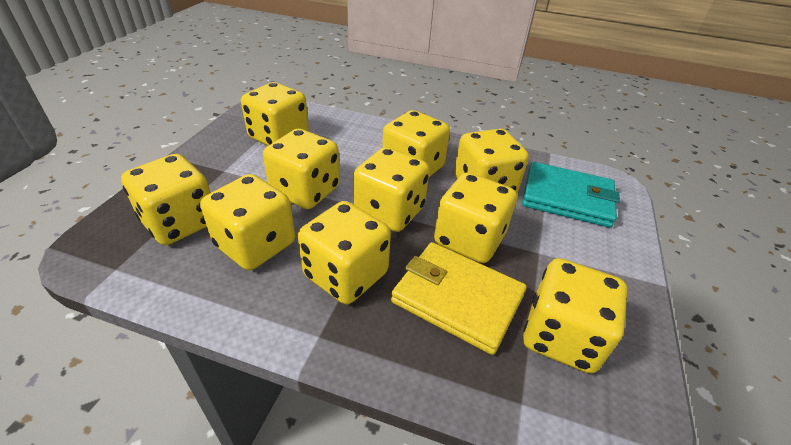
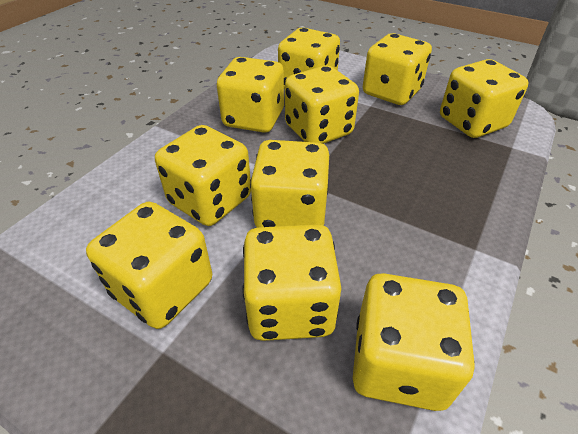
turquoise wallet: 1 -> 0
yellow wallet: 1 -> 0

